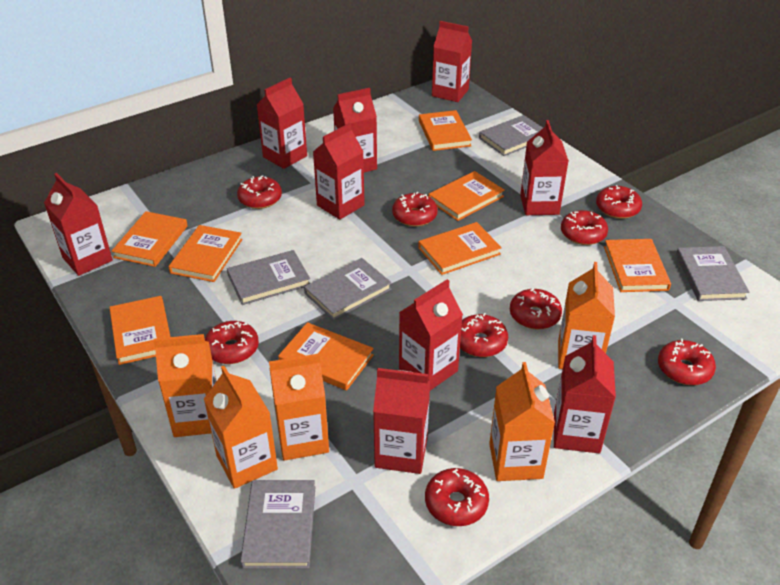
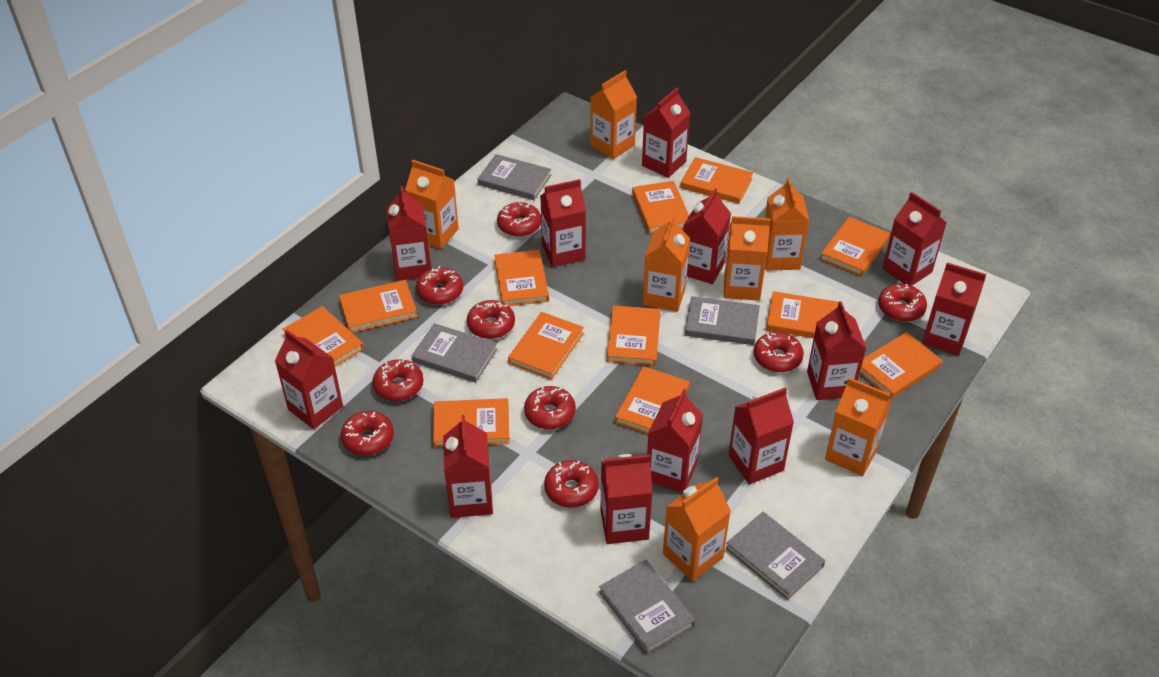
orange book: 8 -> 12
orange carton: 5 -> 7
red carton: 9 -> 12

